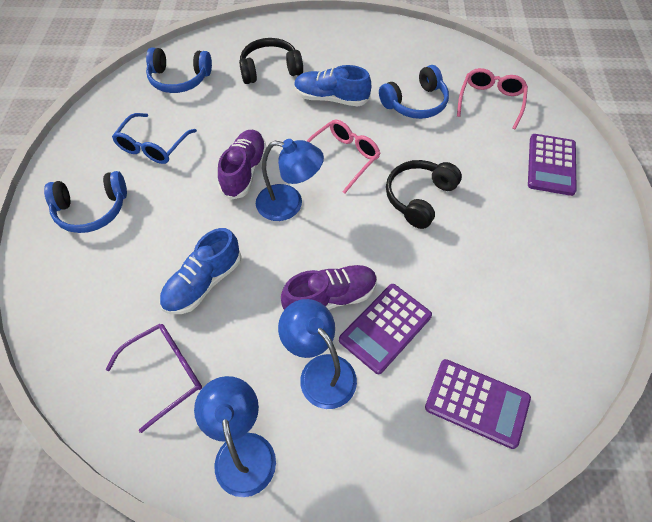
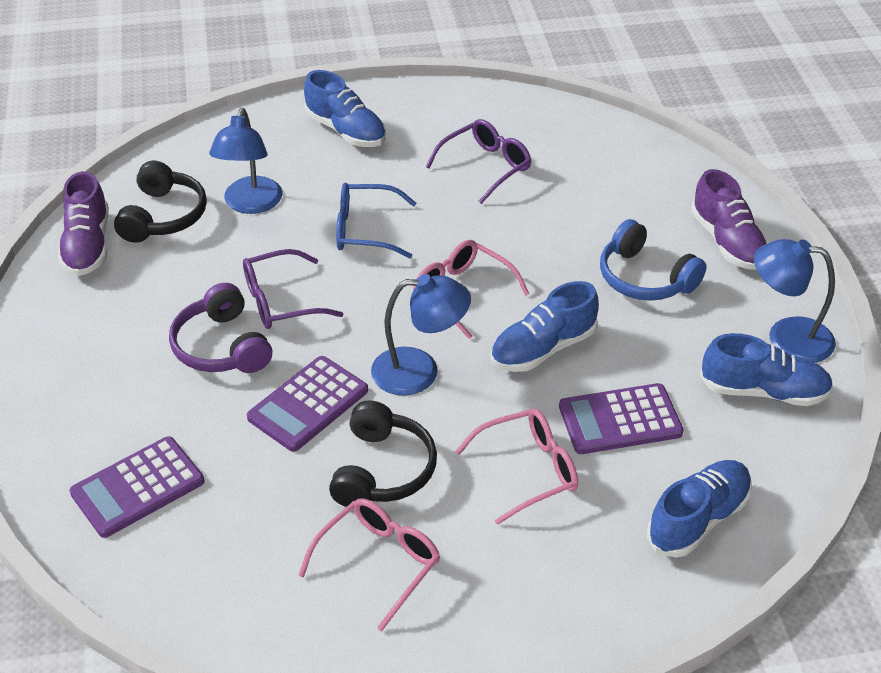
blue headphones: 3 -> 1
blue shoe: 2 -> 4
pink glasses: 2 -> 3
purple glasses: 1 -> 2
purple headphones: 0 -> 1

